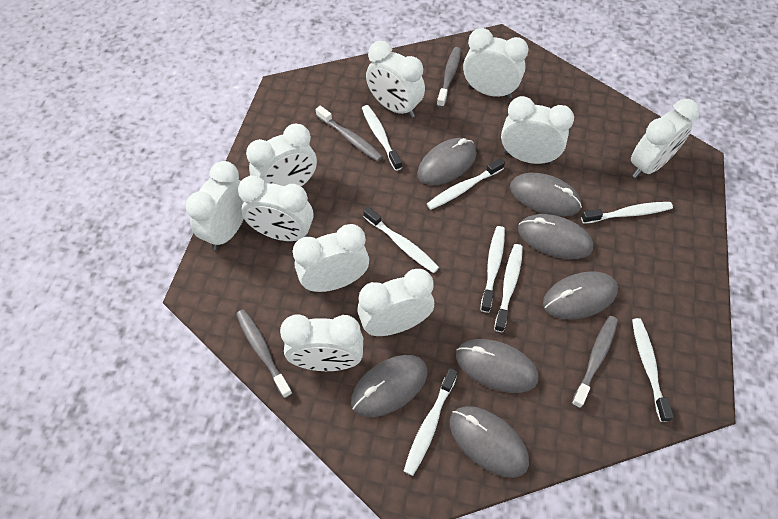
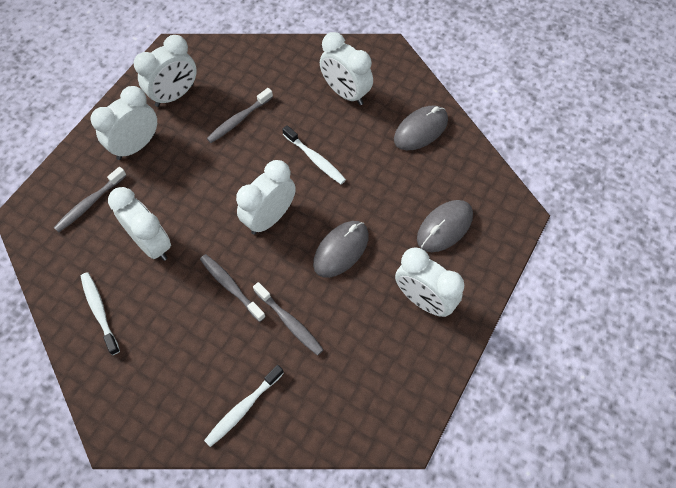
grey mouse: 7 -> 3
white clock: 10 -> 6
white toothbrush: 8 -> 3

